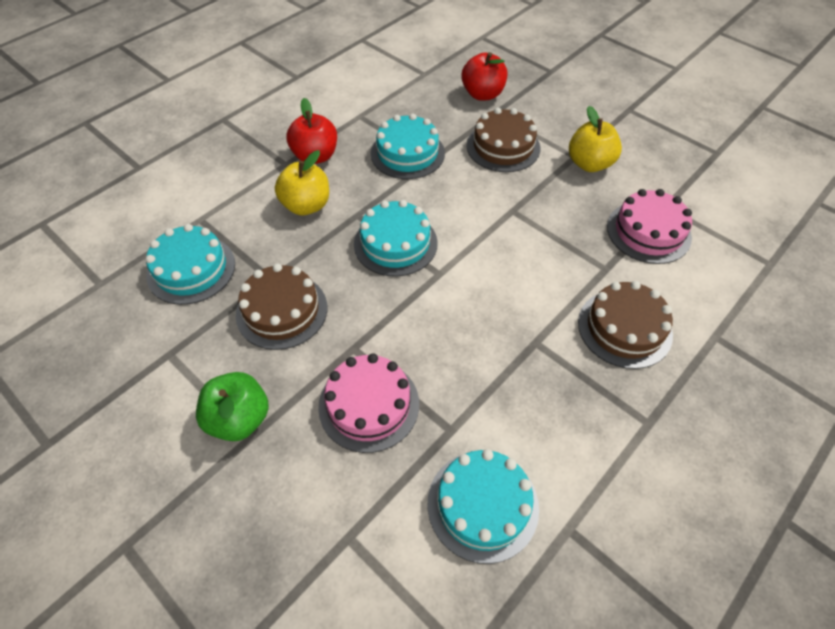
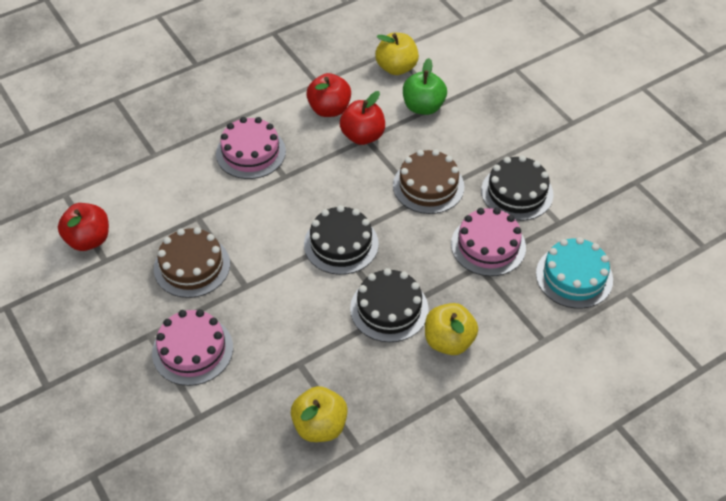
black cake: 0 -> 3
brown cake: 3 -> 2
pink cake: 2 -> 3
red apple: 2 -> 3
turquoise cake: 4 -> 1
yellow apple: 2 -> 3

